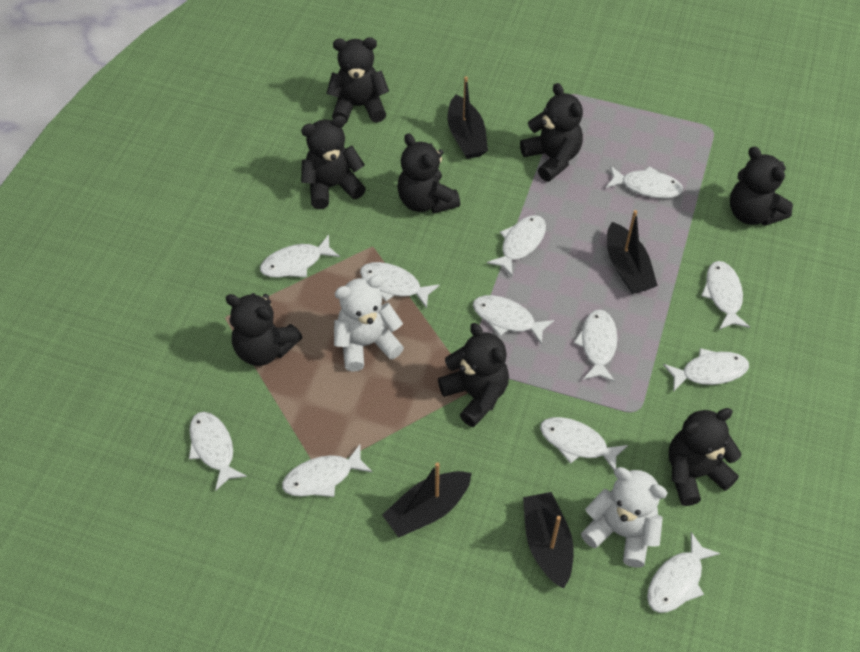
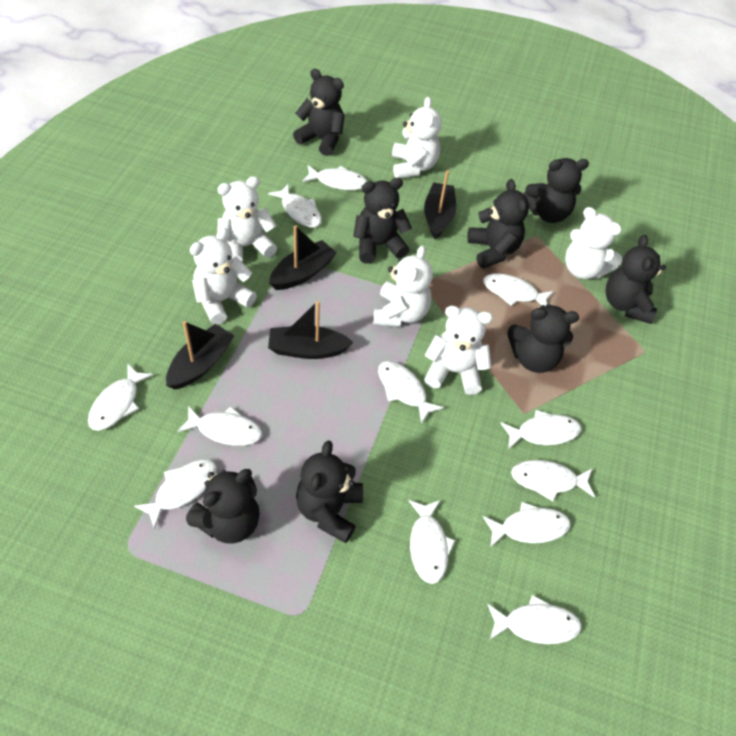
white teddy bear: 2 -> 6

